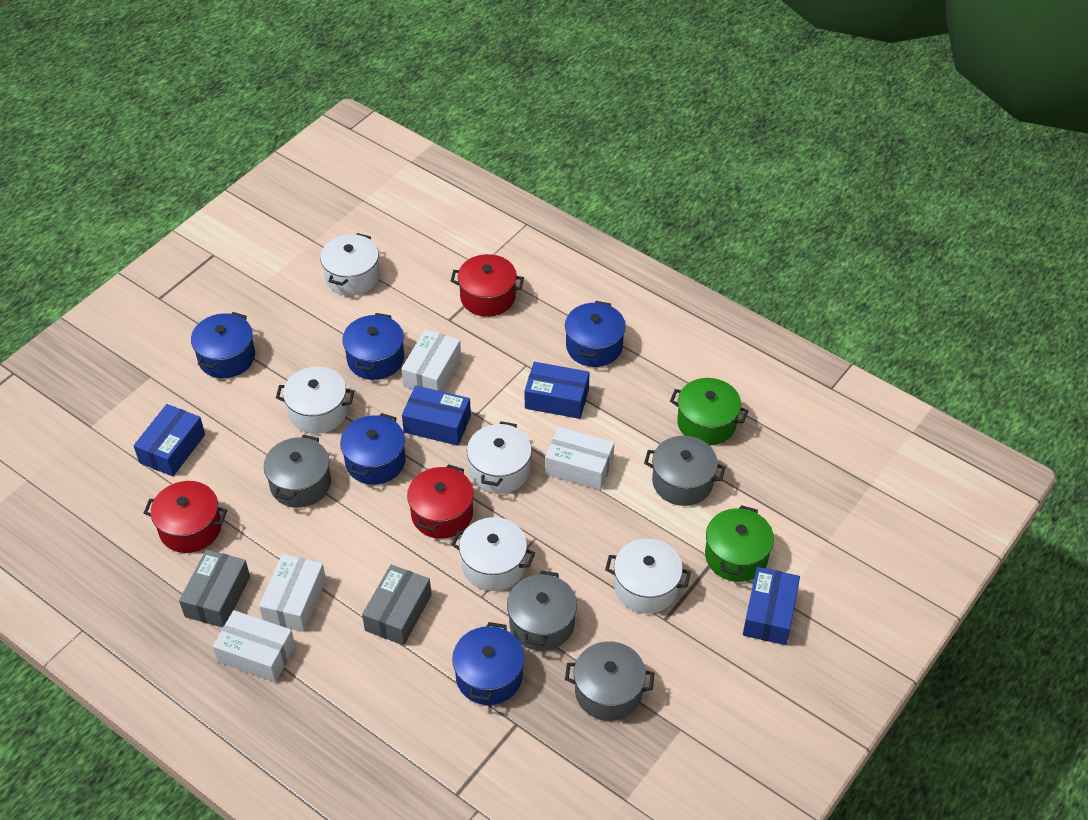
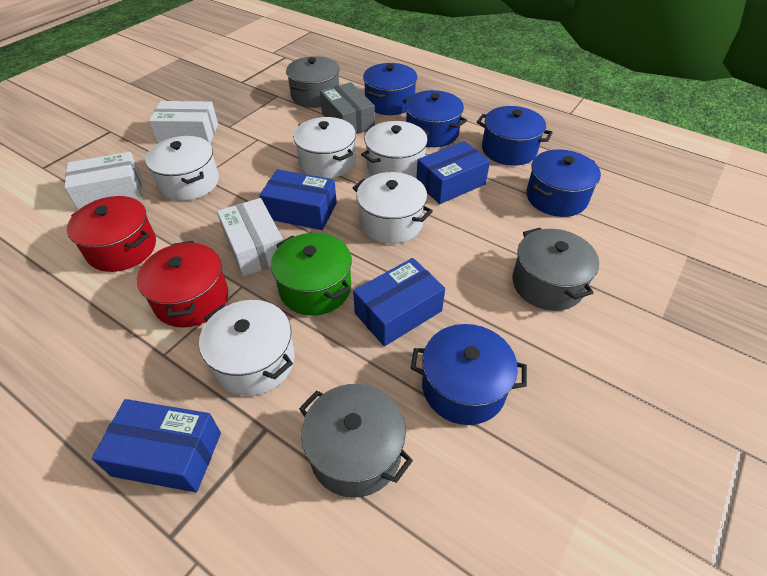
green pot: 2 -> 1
grey box: 2 -> 1
grey pot: 4 -> 3
red pot: 3 -> 2
white box: 4 -> 3

